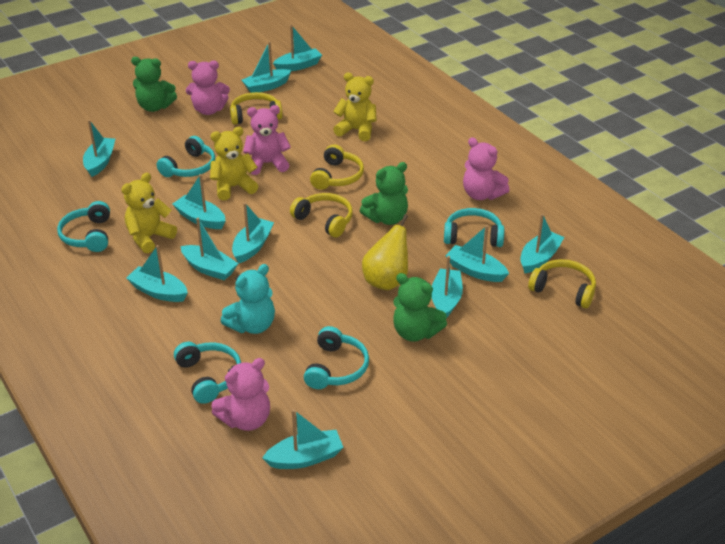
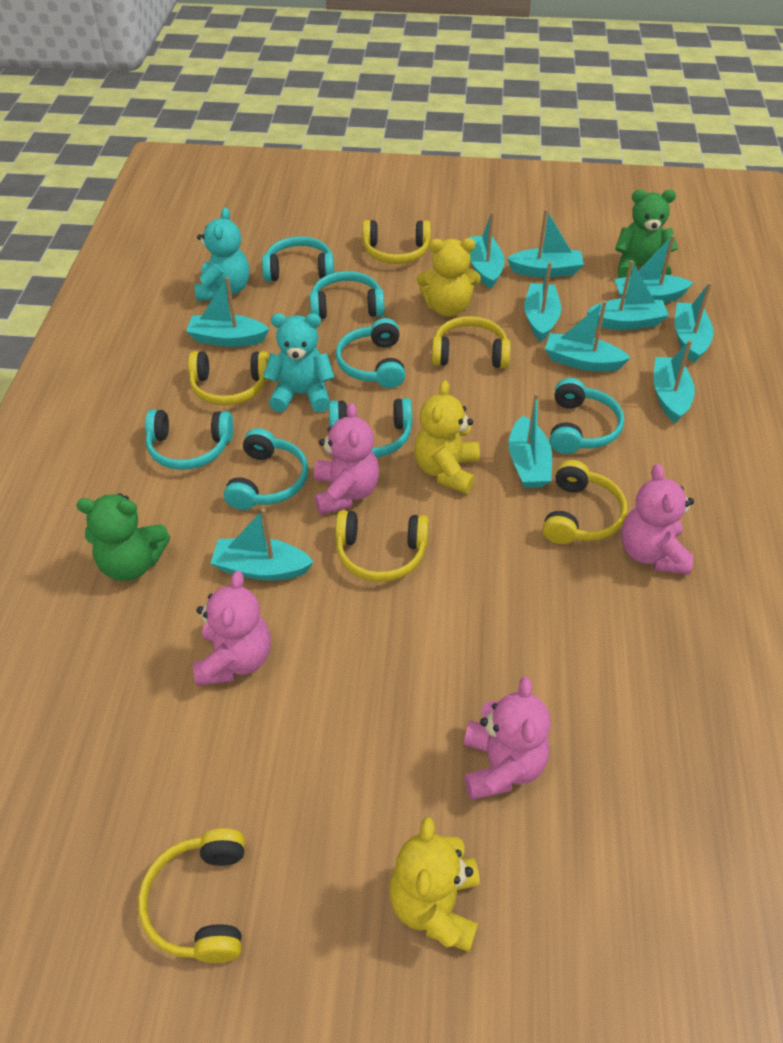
green teddy bear: 3 -> 2
turquoise headphones: 5 -> 7
turquoise teddy bear: 1 -> 2
yellow headphones: 4 -> 6
yellow pear: 1 -> 0

